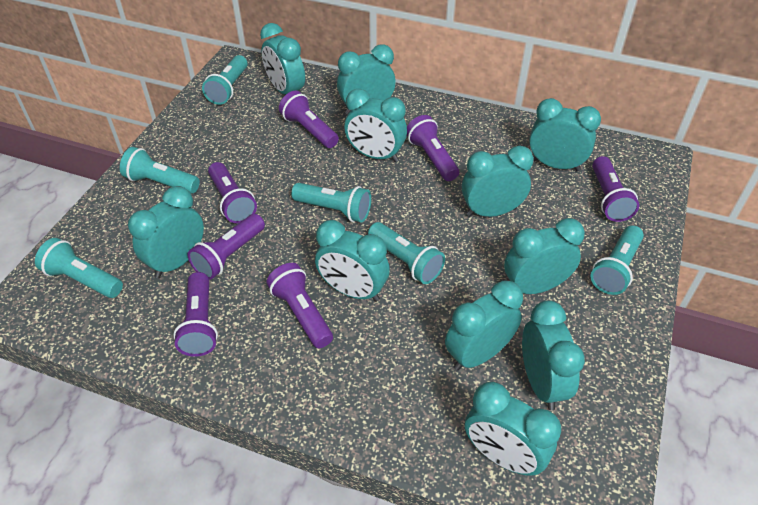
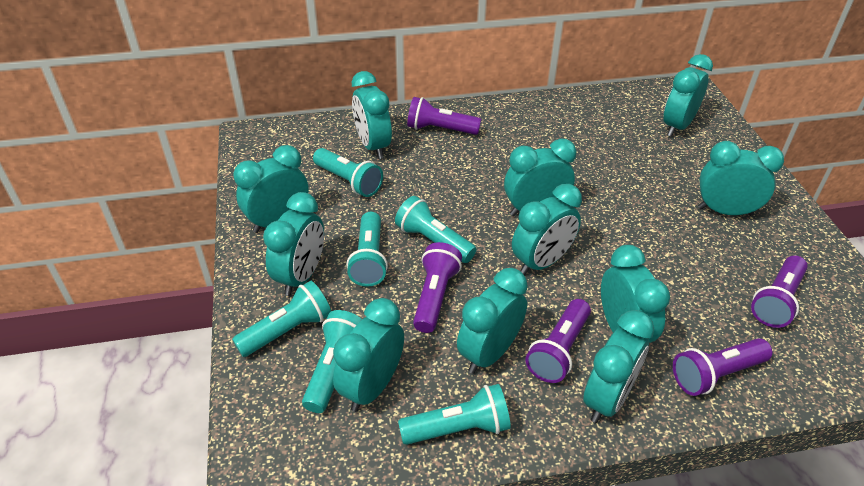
purple flashlight: 7 -> 5

